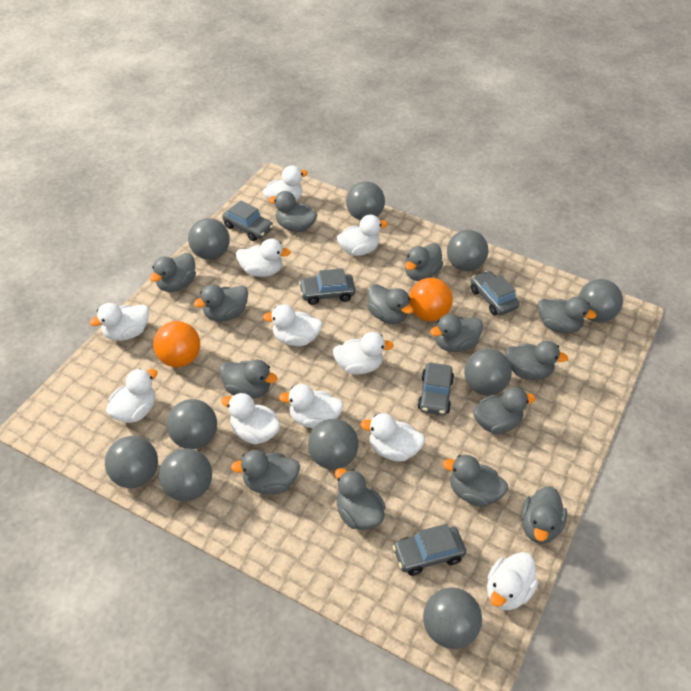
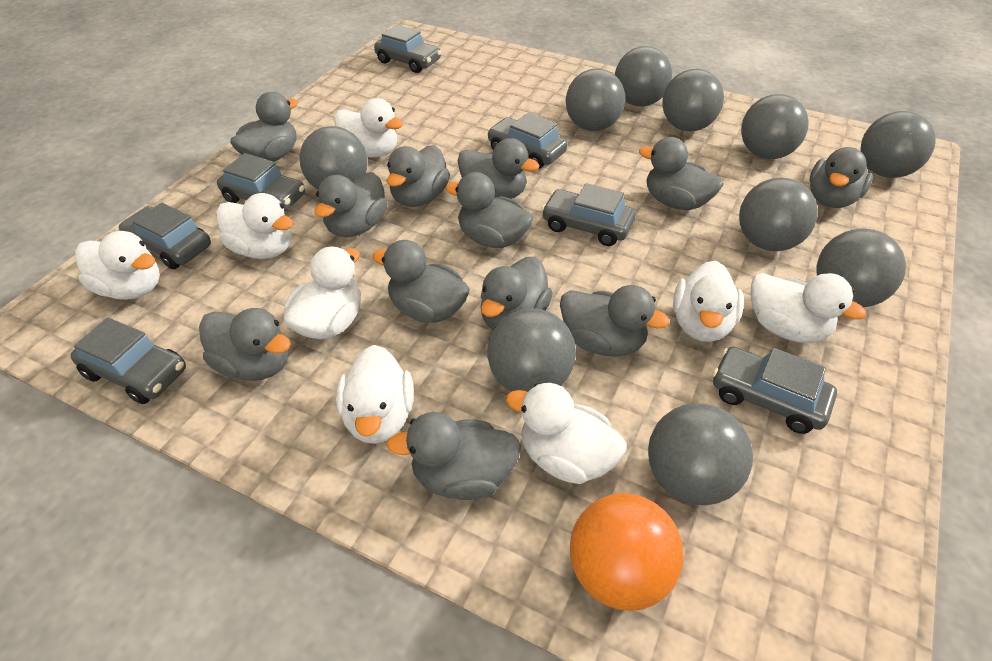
grey car: 5 -> 7
grey duck: 14 -> 12
orange ball: 2 -> 1
white duck: 11 -> 8

